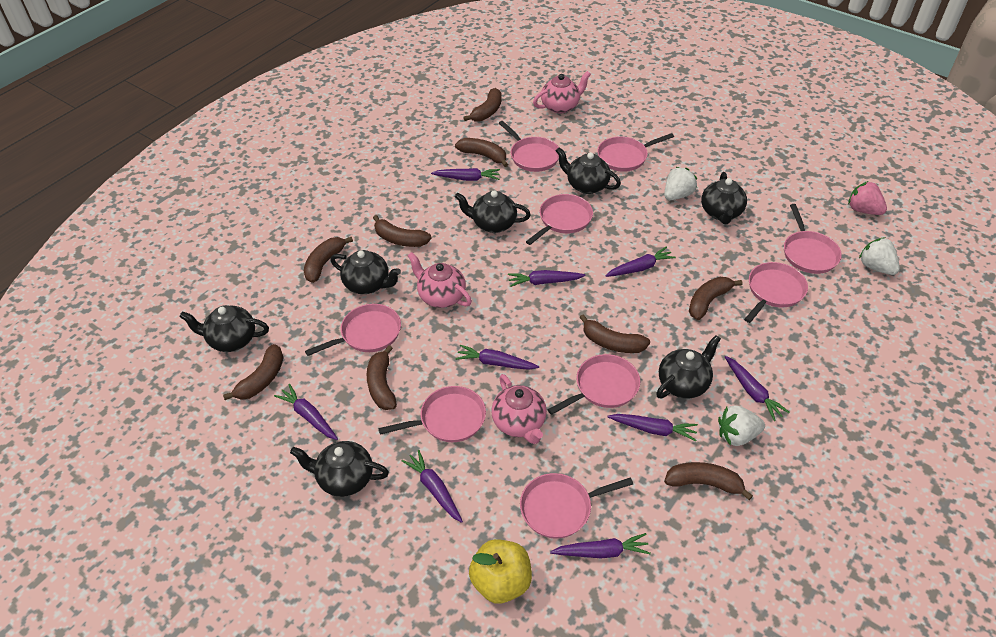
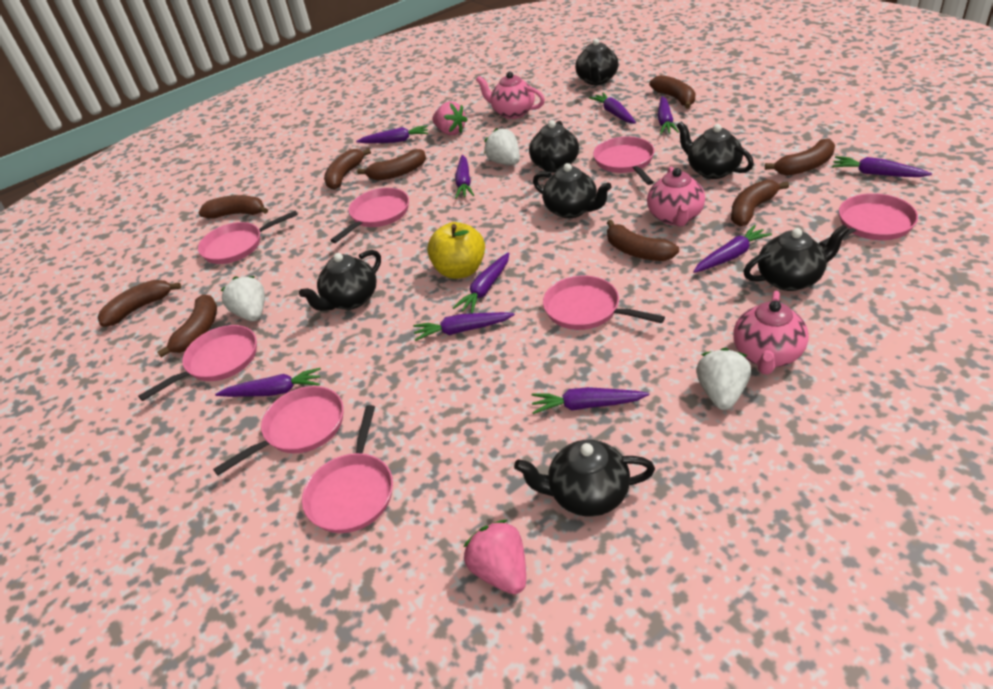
pink pan: 9 -> 8
pink strawberry: 1 -> 2
purple carrot: 9 -> 10

